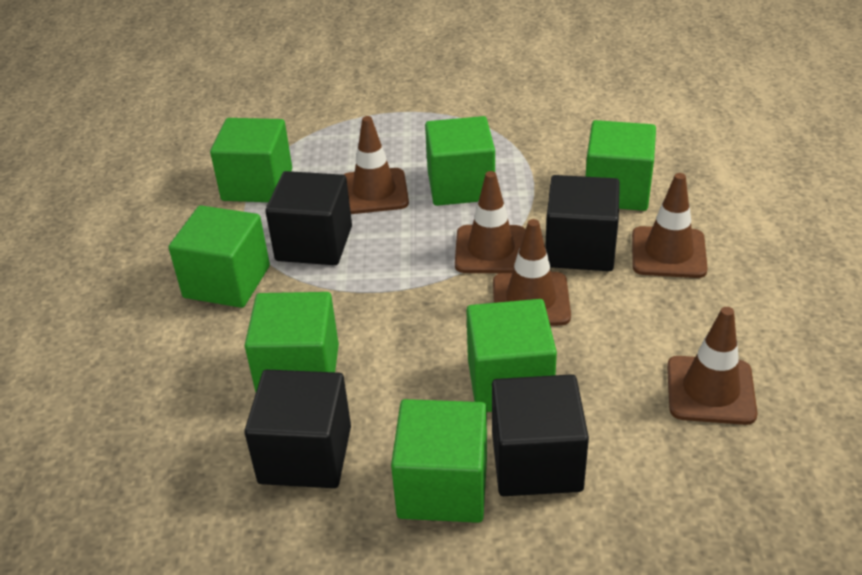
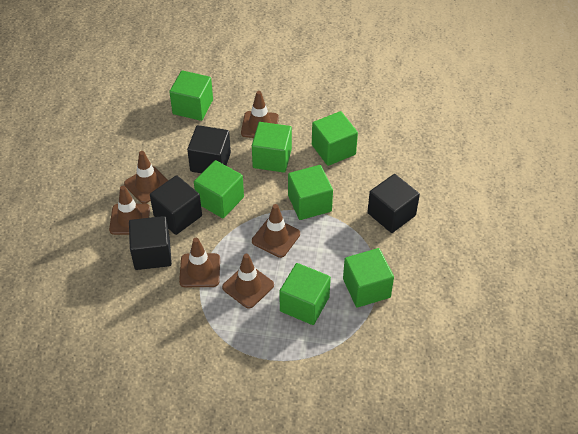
brown traffic cone: 5 -> 6

